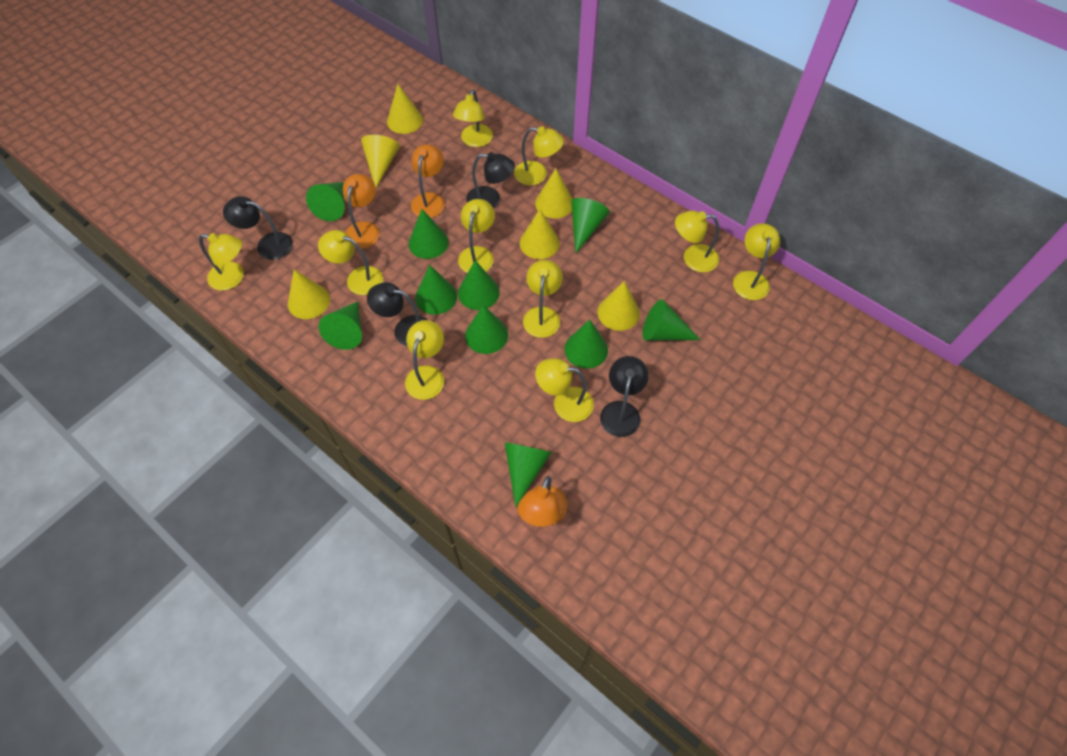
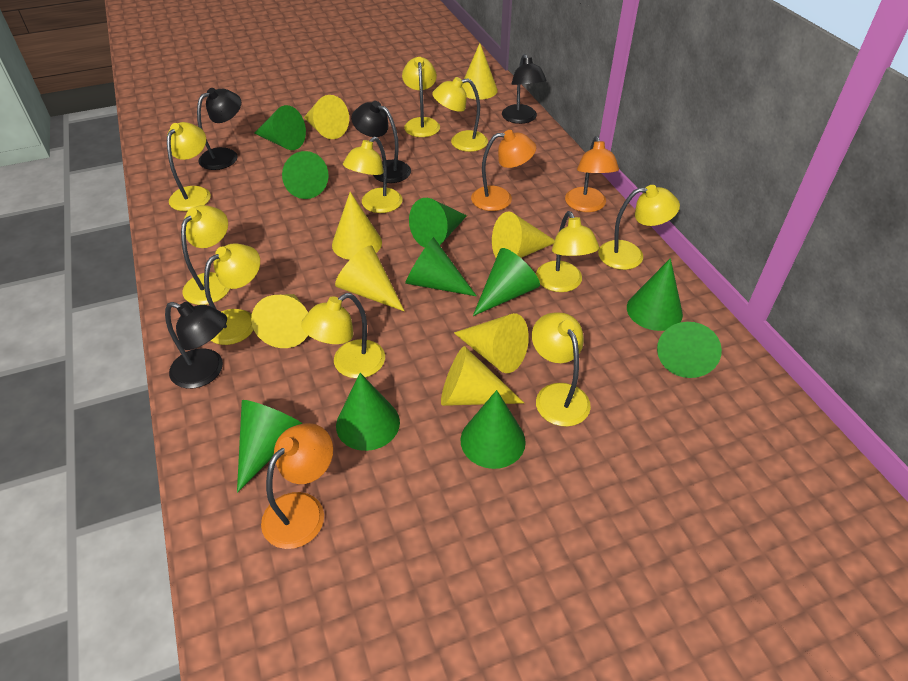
yellow cone: 6 -> 8

